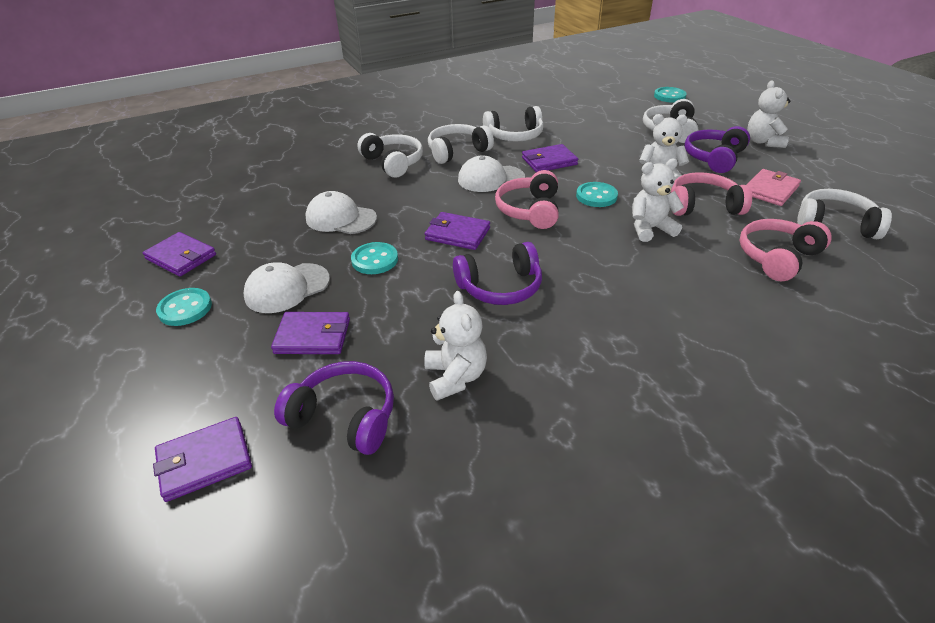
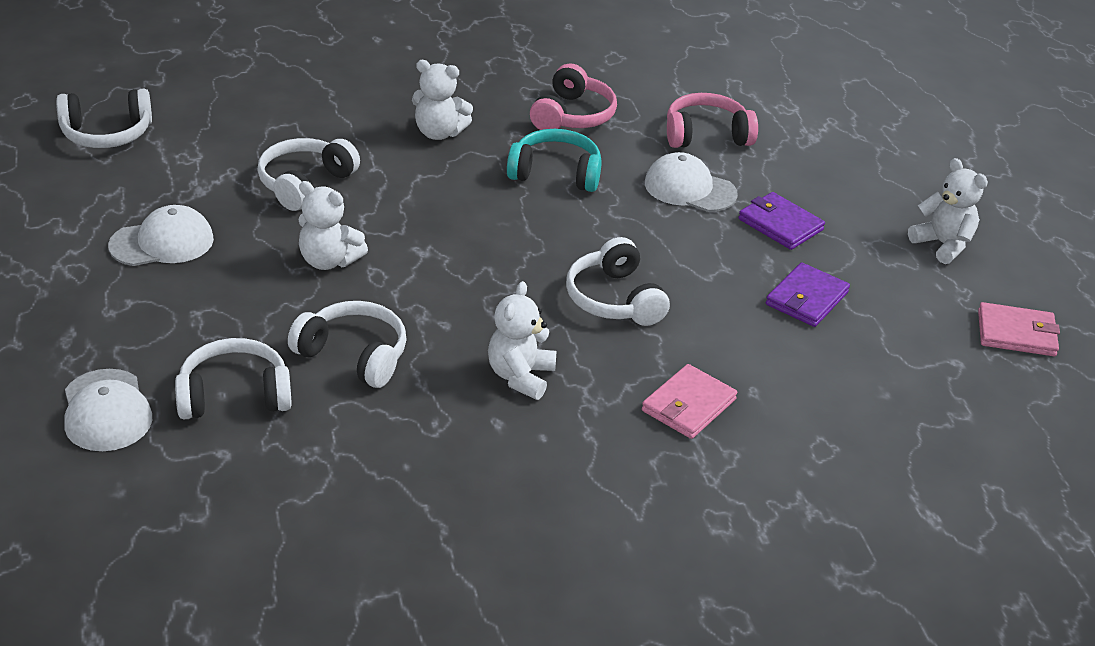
pink headphones: 3 -> 2
pink wallet: 1 -> 2
purple headphones: 3 -> 0
purple wallet: 5 -> 2
turquoise button: 4 -> 0
turquoise headphones: 0 -> 1

